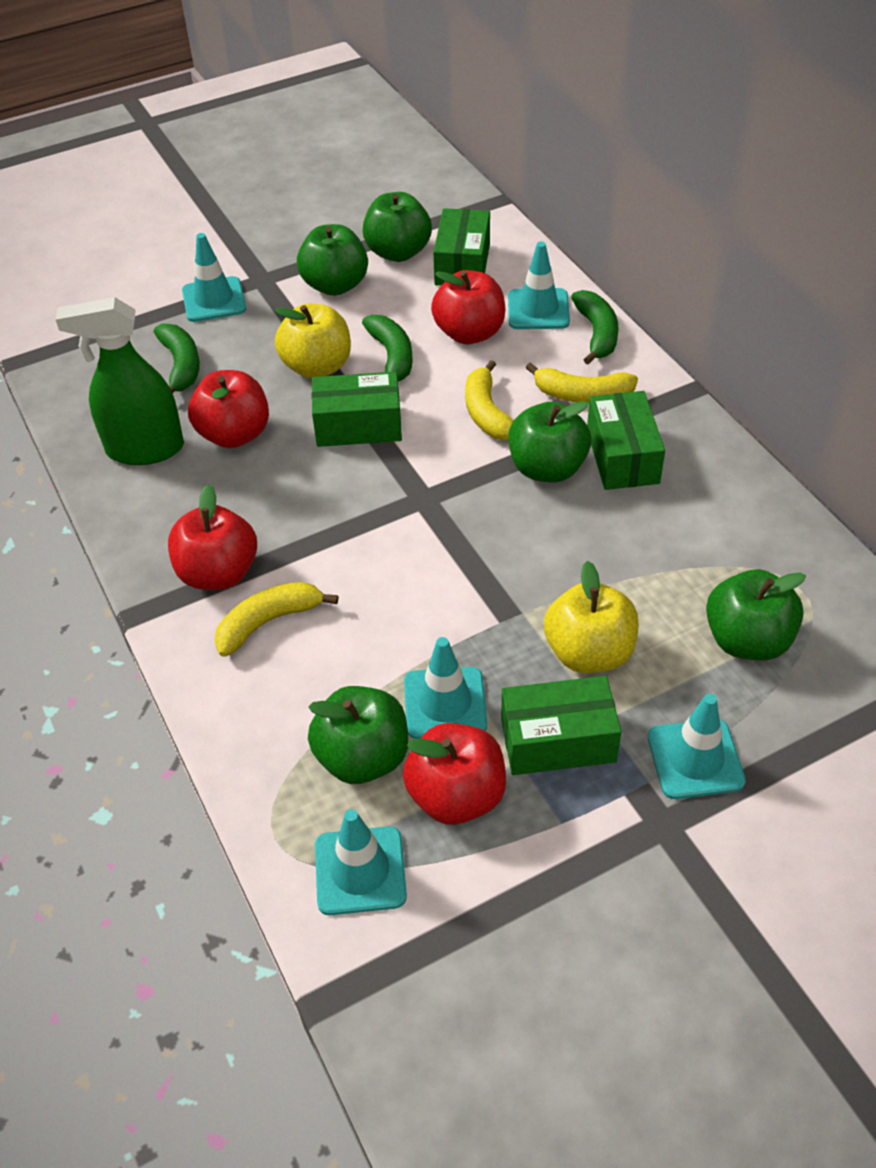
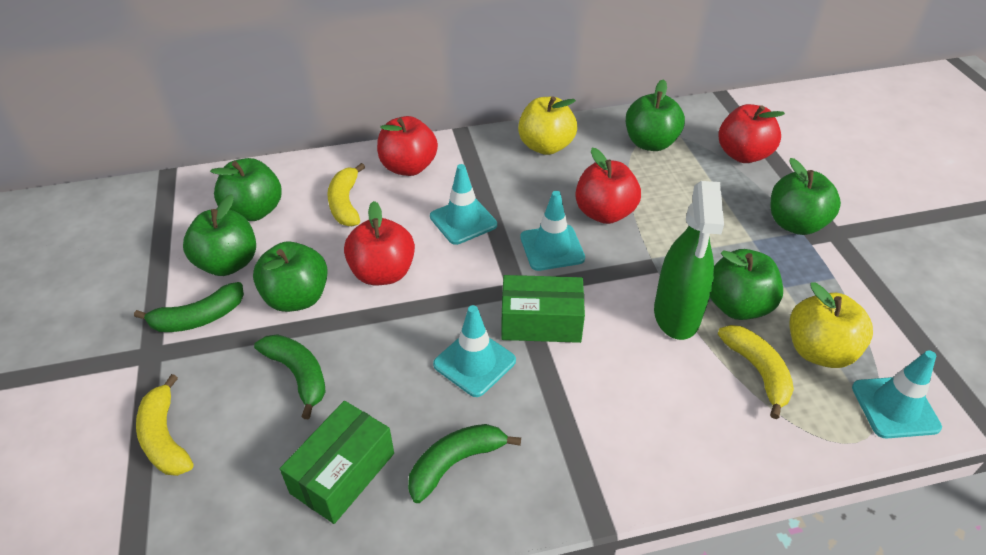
green apple: 5 -> 6
green box: 4 -> 2
turquoise traffic cone: 5 -> 4

